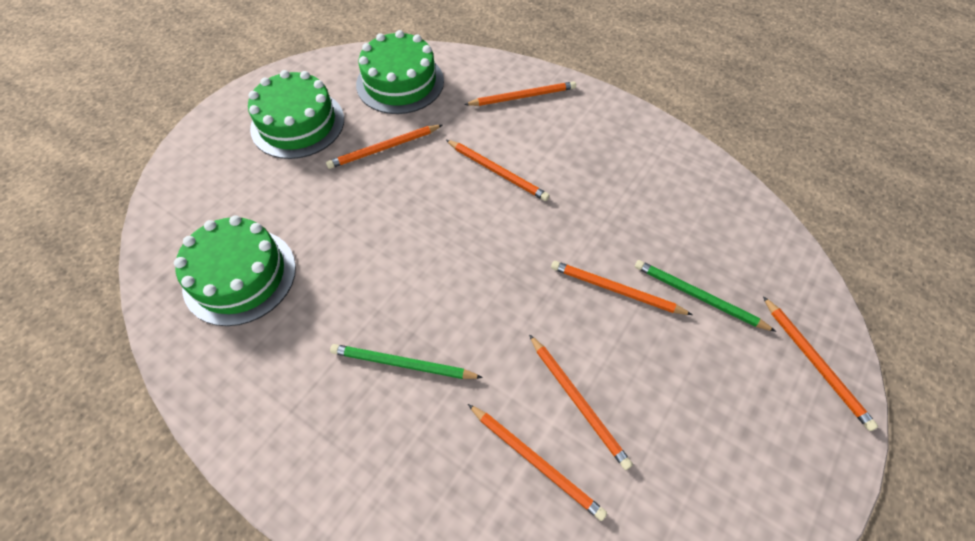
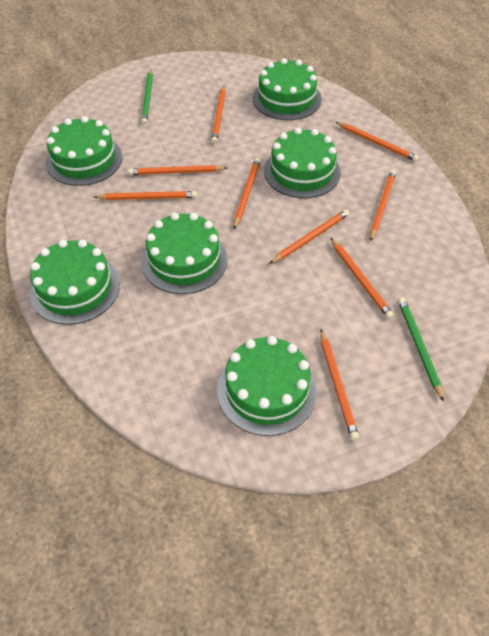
green cake: 3 -> 6
orange pencil: 7 -> 9

